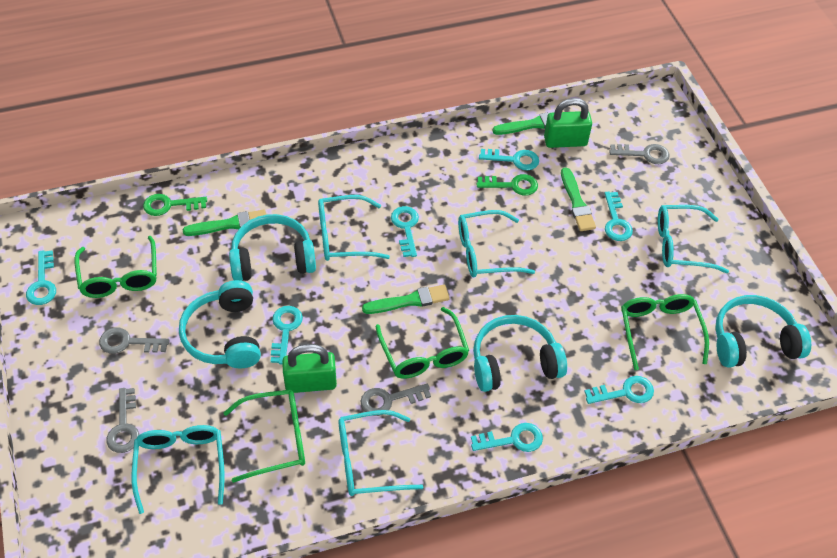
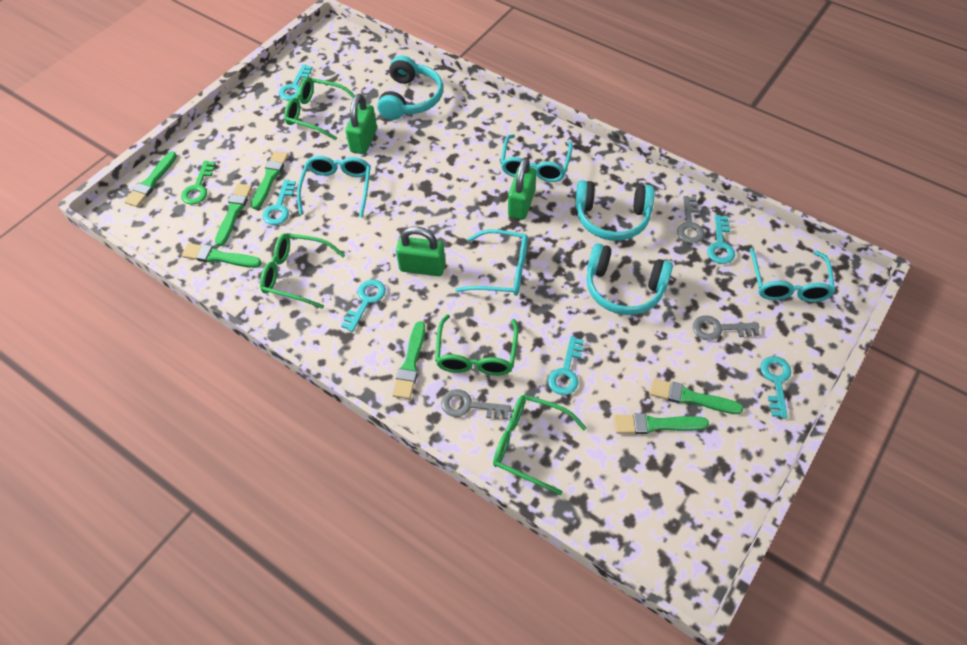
green brush: 4 -> 7
green key: 2 -> 1
green padlock: 2 -> 3
grey key: 4 -> 3
turquoise glasses: 5 -> 4
turquoise headphones: 4 -> 3
turquoise key: 7 -> 6

